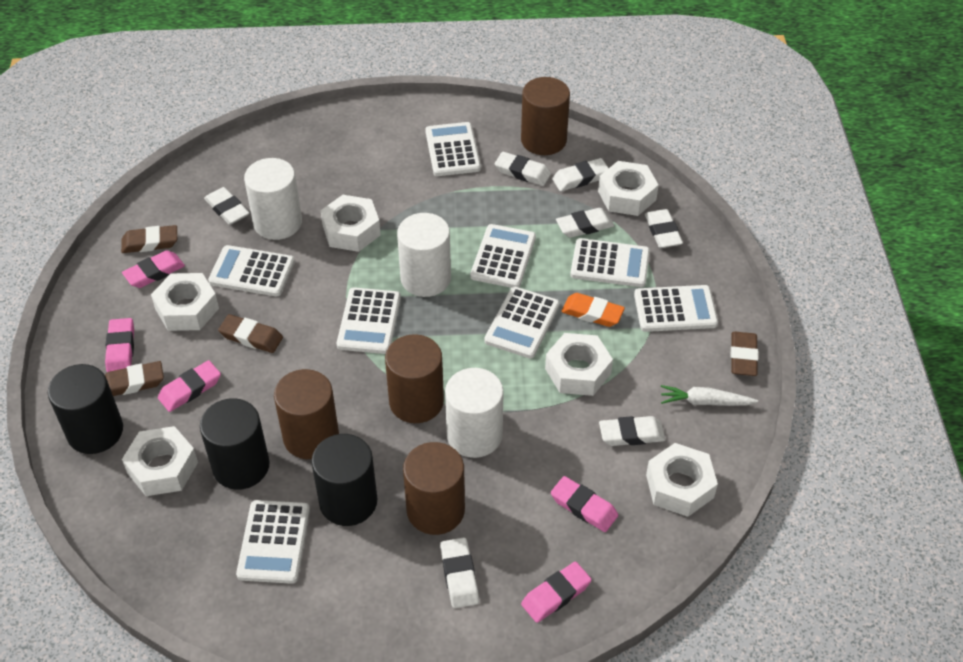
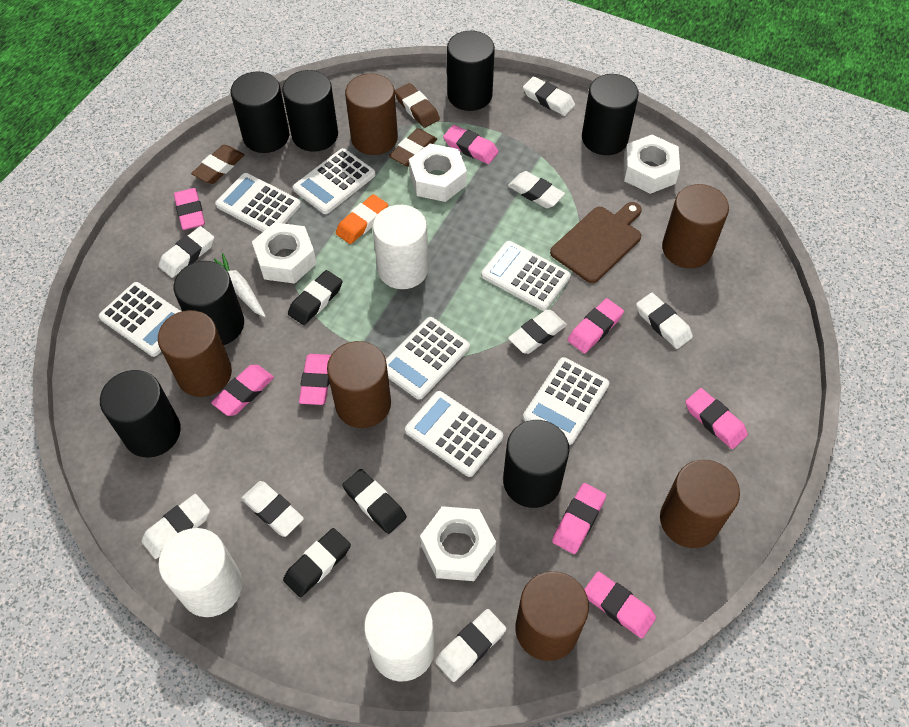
black cylinder: 3 -> 7
black eraser: 0 -> 3
brown cutting board: 0 -> 1
brown cylinder: 4 -> 6
brown eraser: 4 -> 3
pink eraser: 5 -> 8
white calculator: 8 -> 7
white eraser: 7 -> 8
white nut: 6 -> 4

